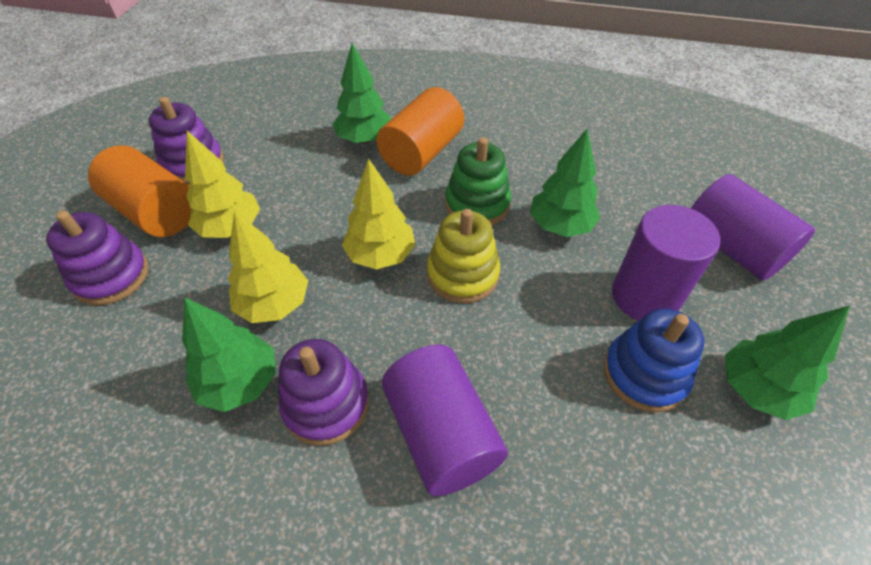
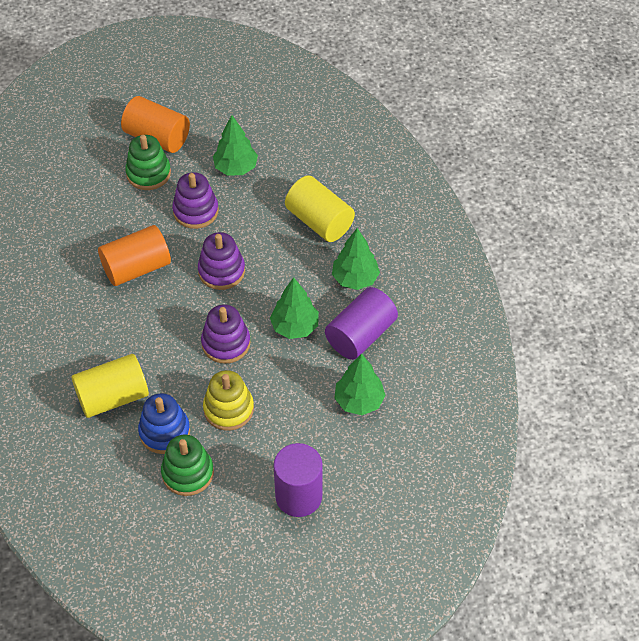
green stacking toy: 1 -> 2
purple cylinder: 3 -> 2
yellow cylinder: 0 -> 2
yellow tree: 3 -> 0

